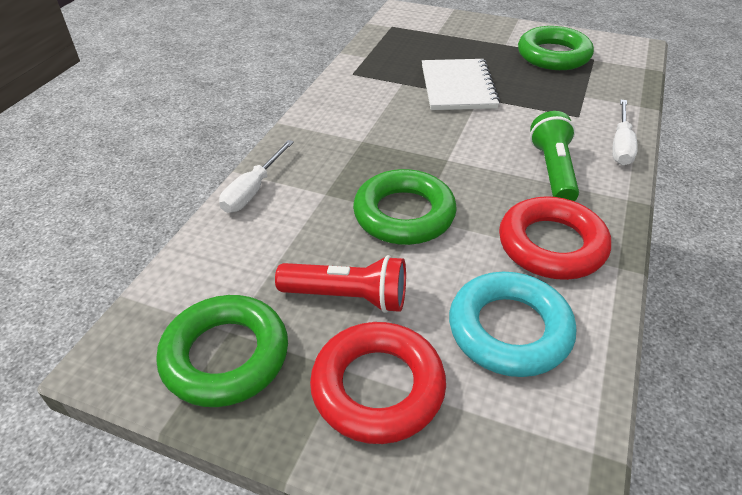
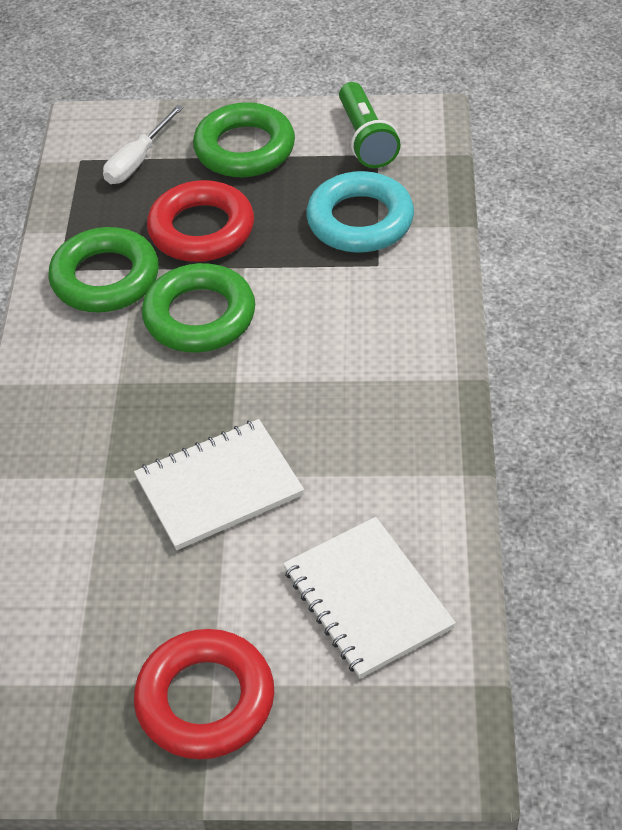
red flashlight: 1 -> 0
white notebook: 1 -> 2
white screwdriver: 2 -> 1

